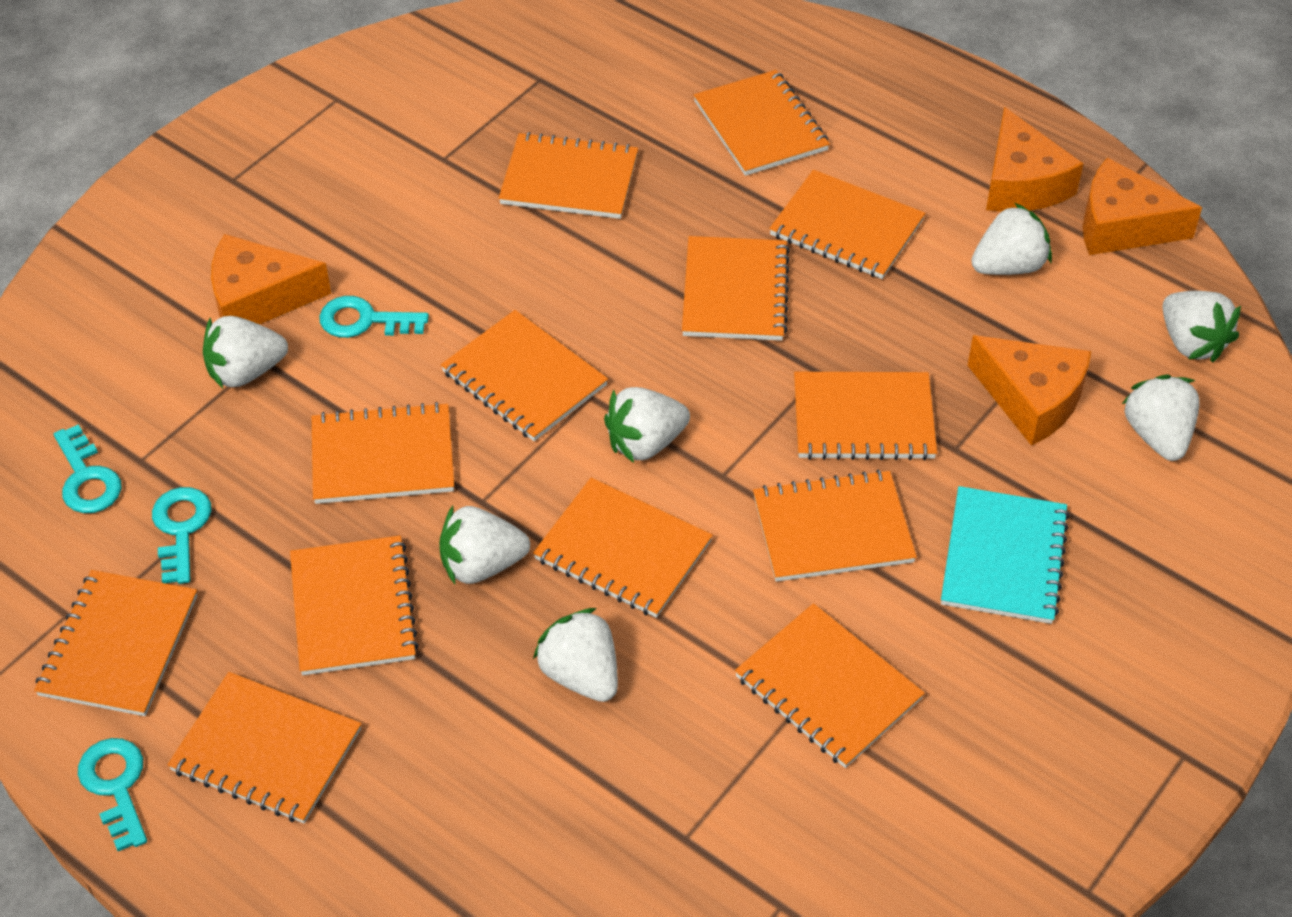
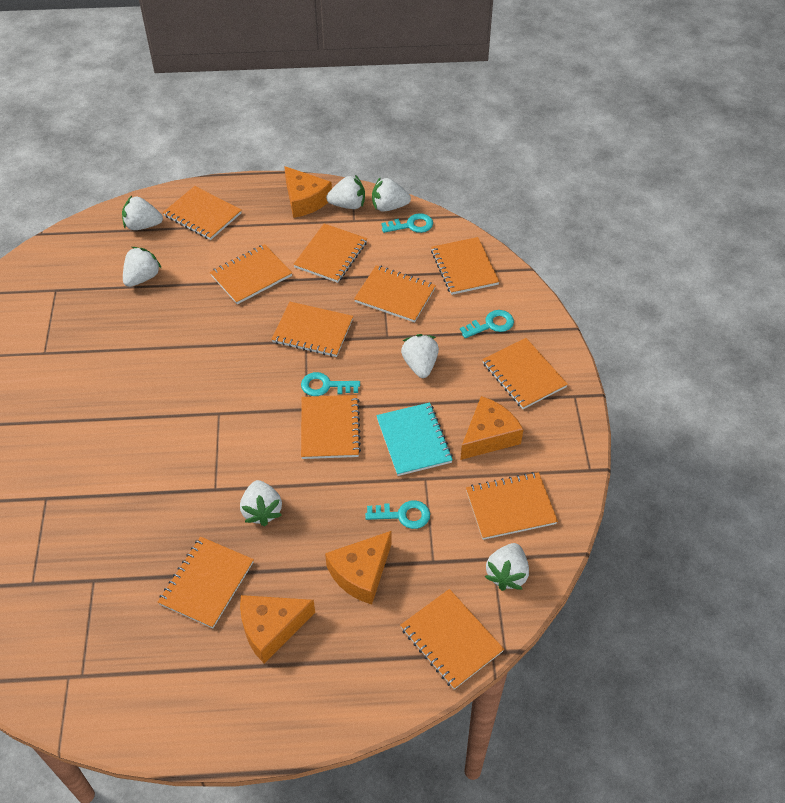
orange notebook: 13 -> 11

